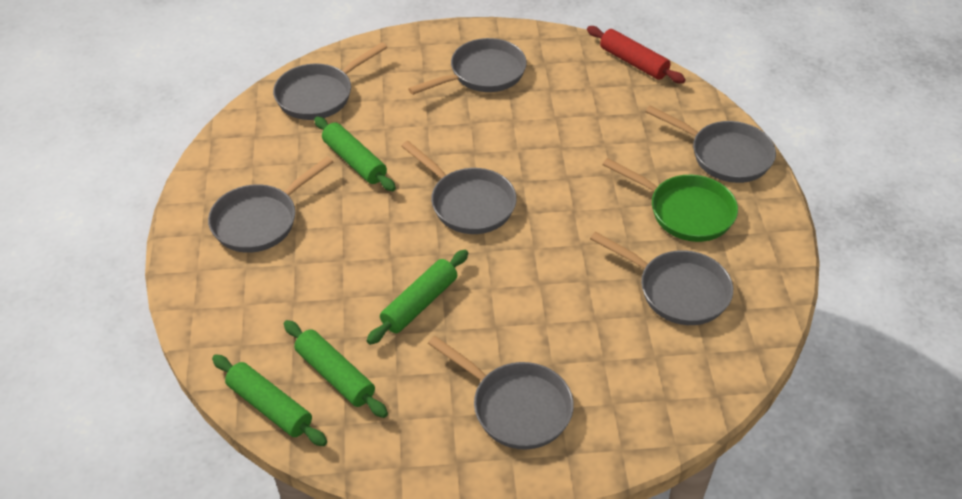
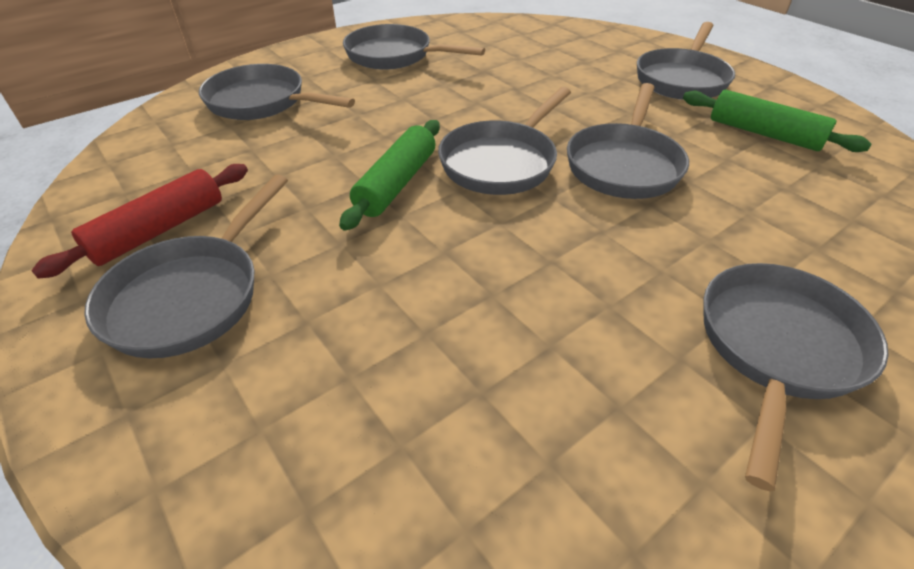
green pan: 1 -> 0
green rolling pin: 4 -> 2

